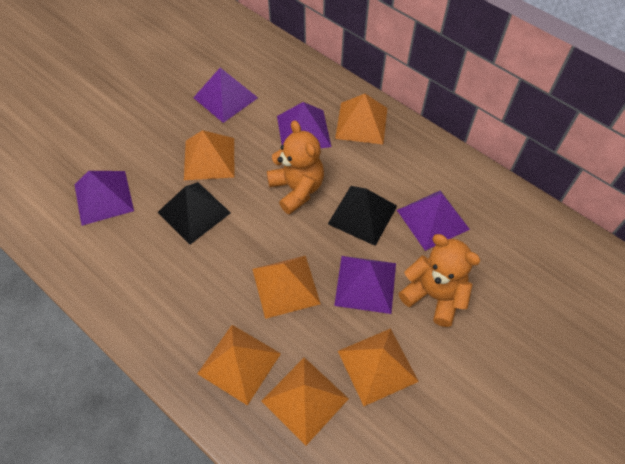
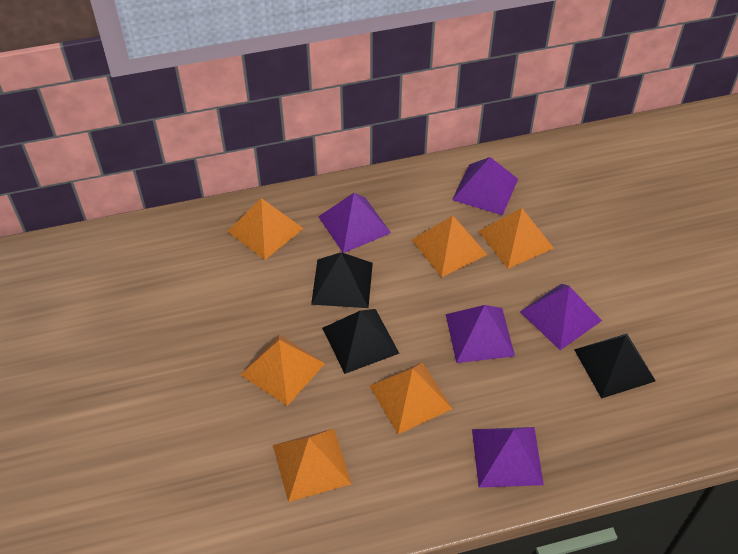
black pyramid: 2 -> 3
orange teddy bear: 2 -> 0

